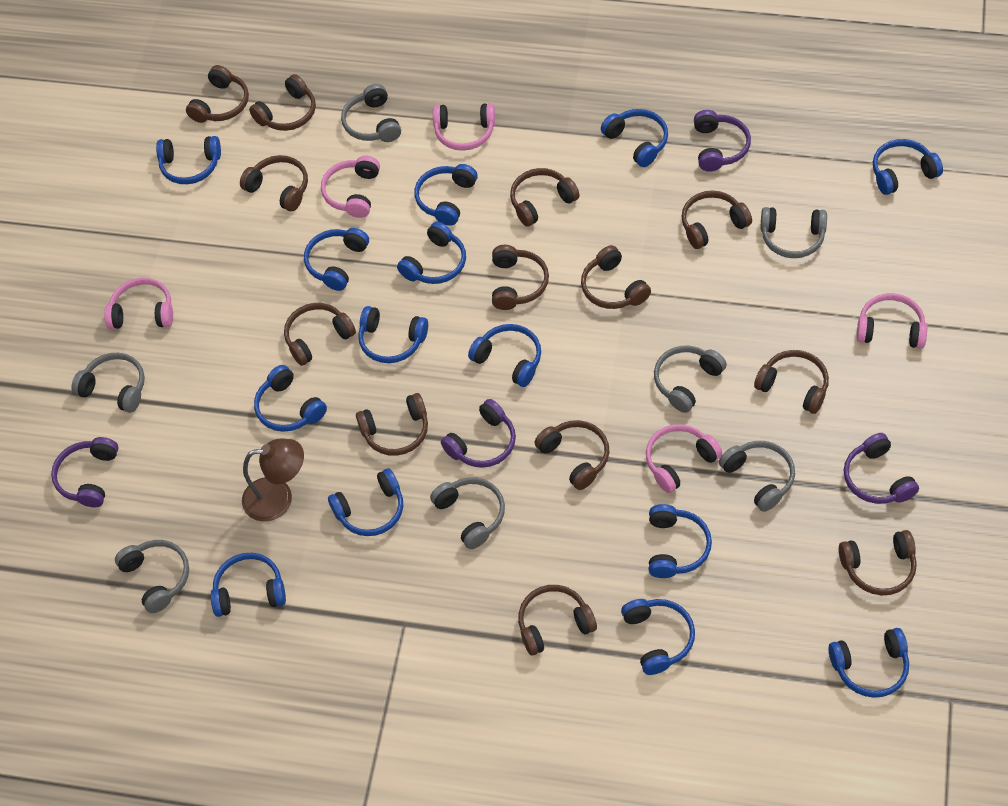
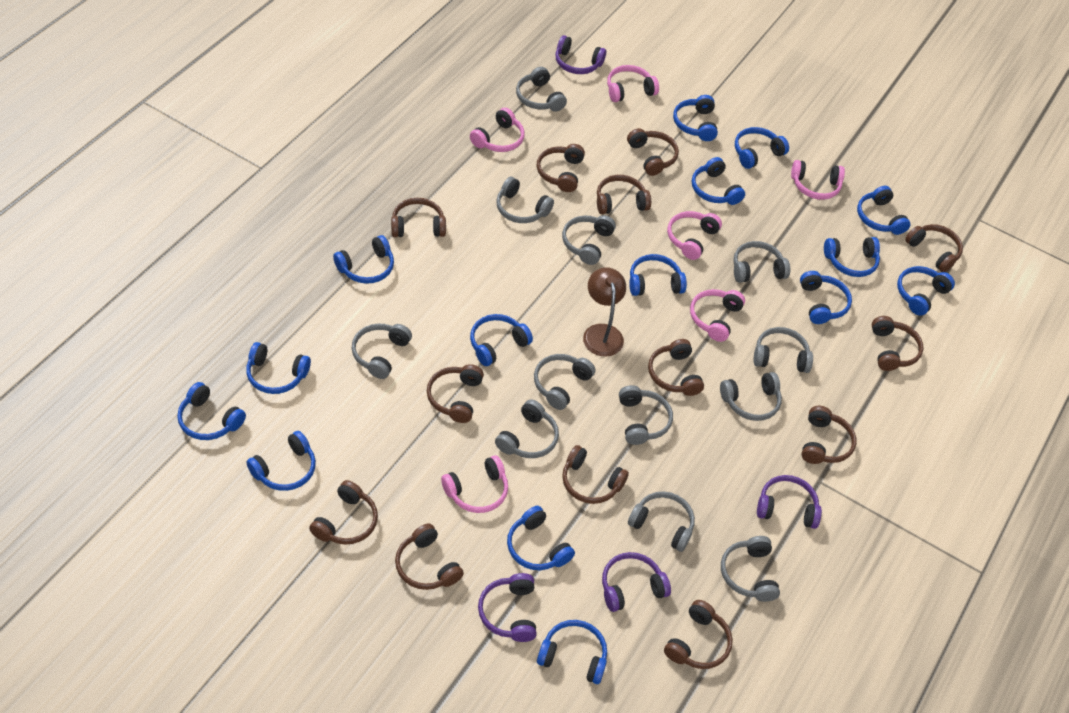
blue headphones: 14 -> 15
grey headphones: 7 -> 12
pink headphones: 5 -> 6

